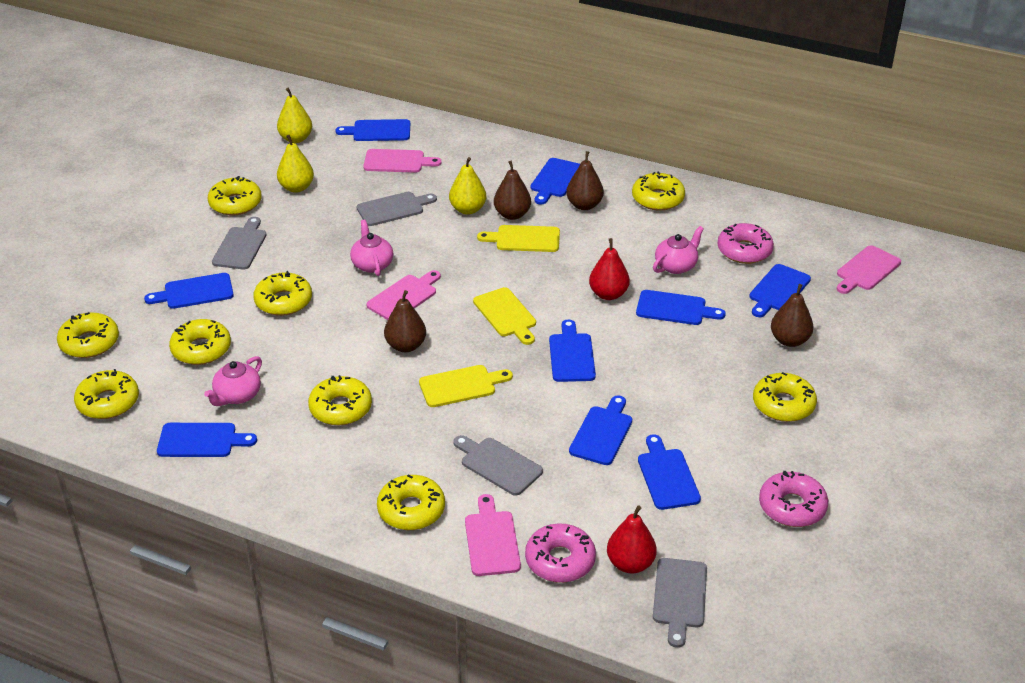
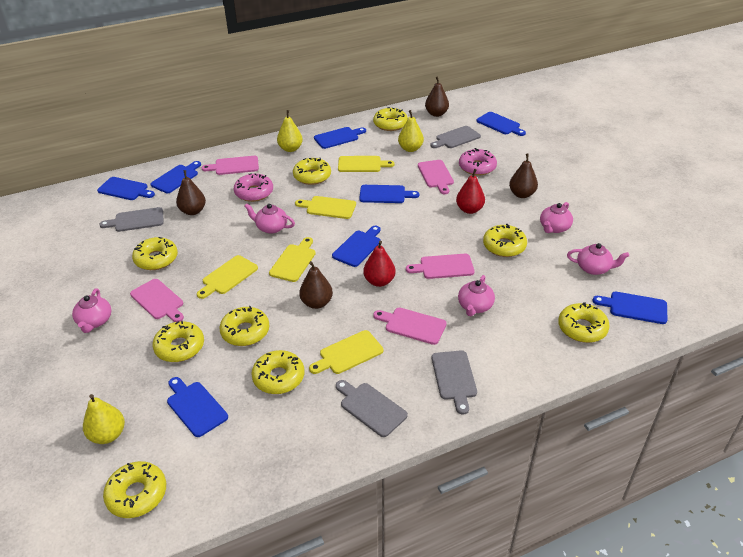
blue cutting board: 9 -> 8
pink cutting board: 4 -> 5
pink donut: 3 -> 2
pink teapot: 3 -> 5
yellow cutting board: 3 -> 5

